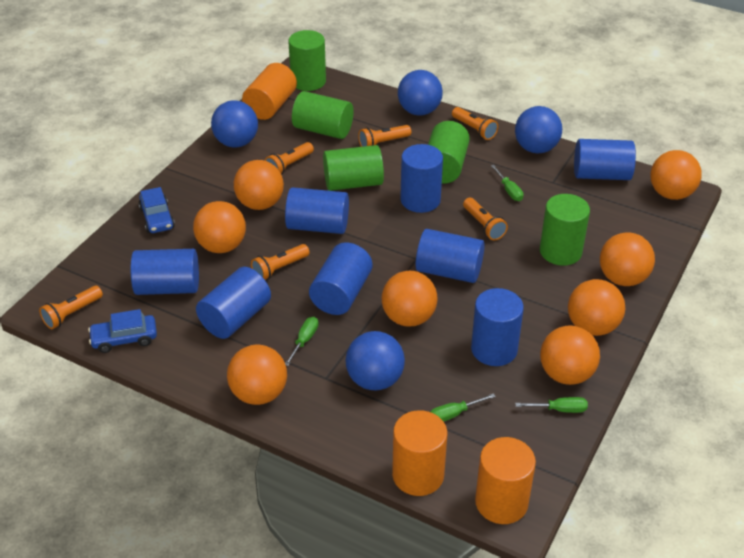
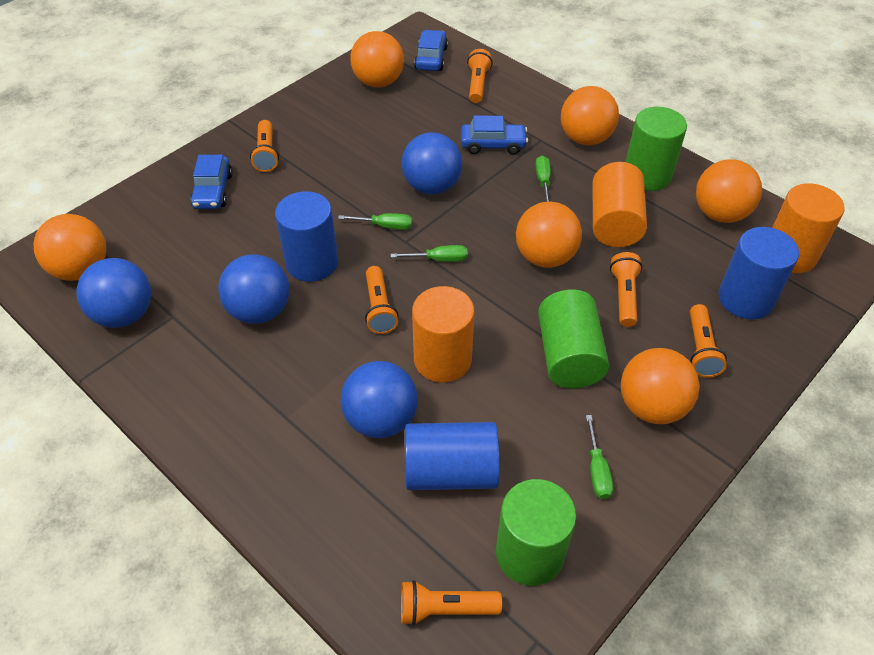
blue car: 2 -> 3
blue cylinder: 8 -> 3
green cylinder: 5 -> 3
orange ball: 8 -> 6

